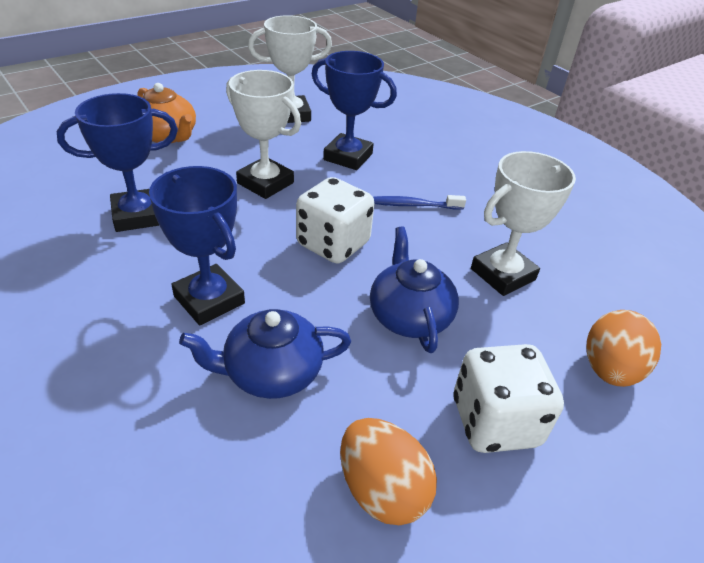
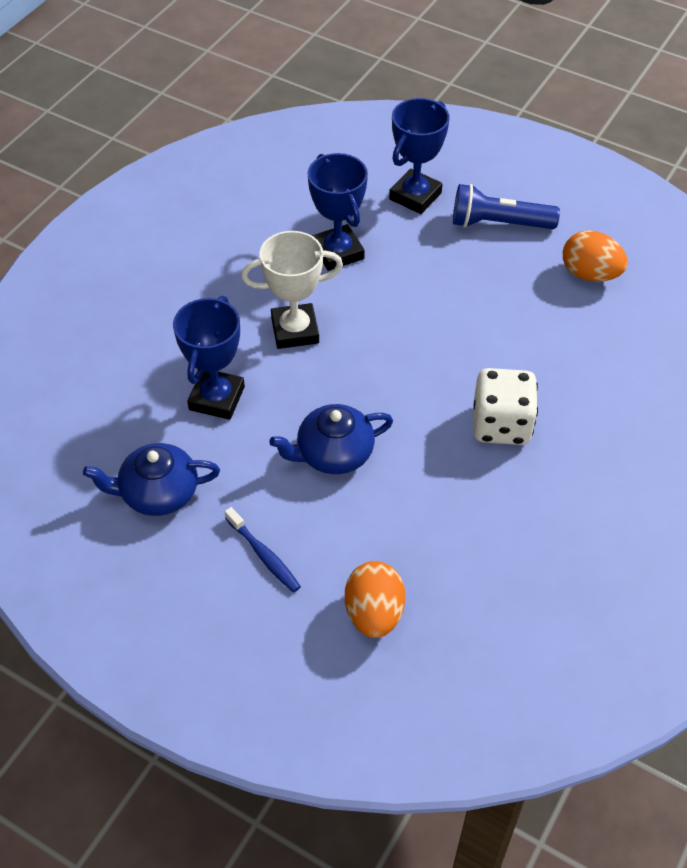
blue flashlight: 0 -> 1
orange teapot: 1 -> 0
white dice: 2 -> 1
white trophy: 3 -> 1

